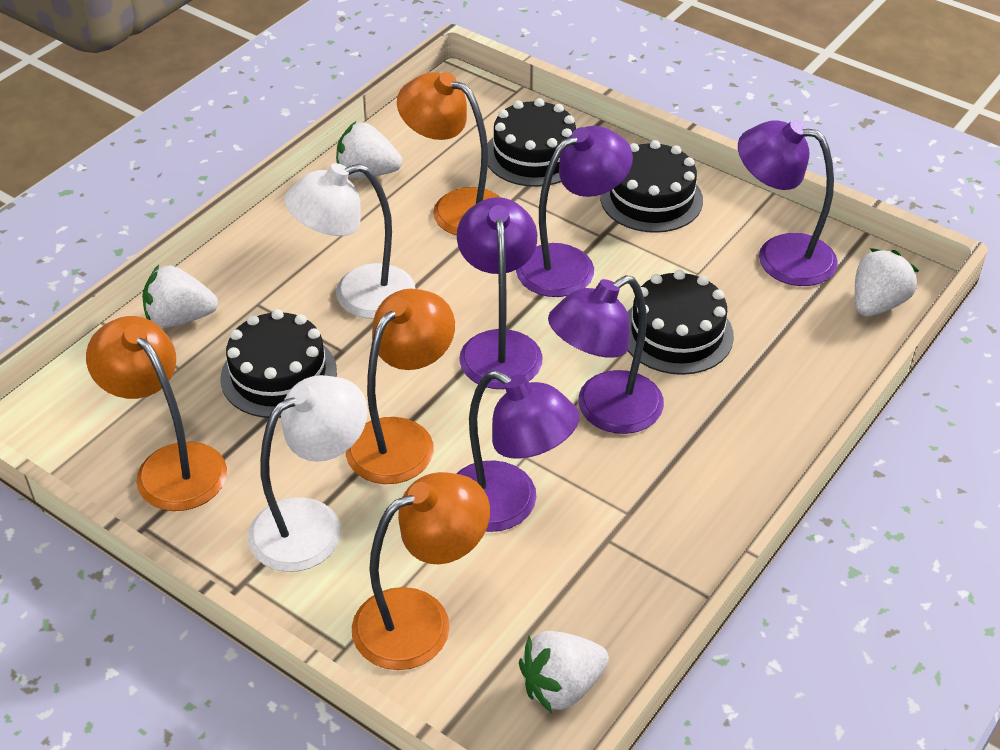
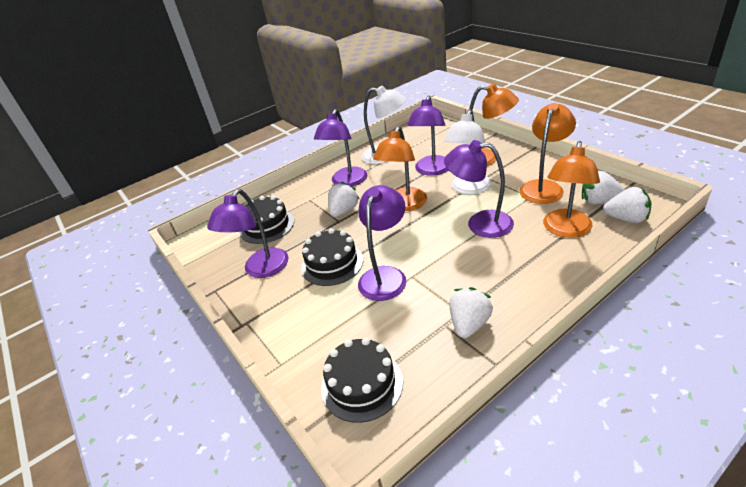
black cake: 4 -> 3

